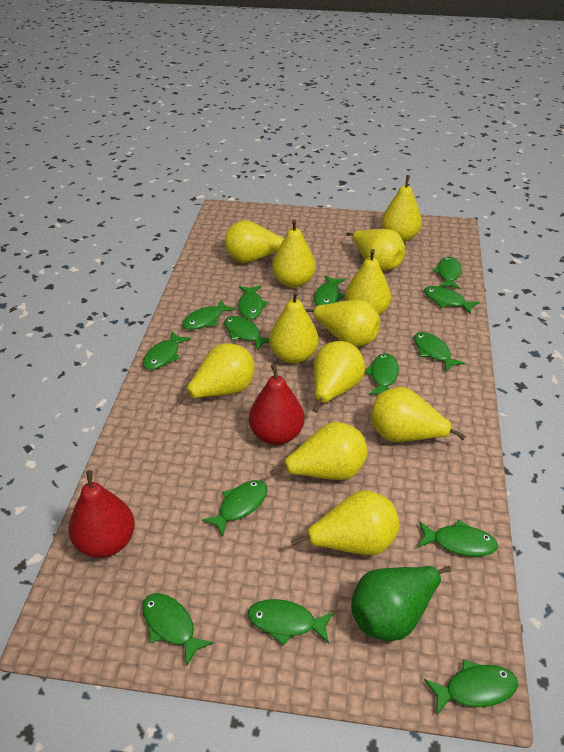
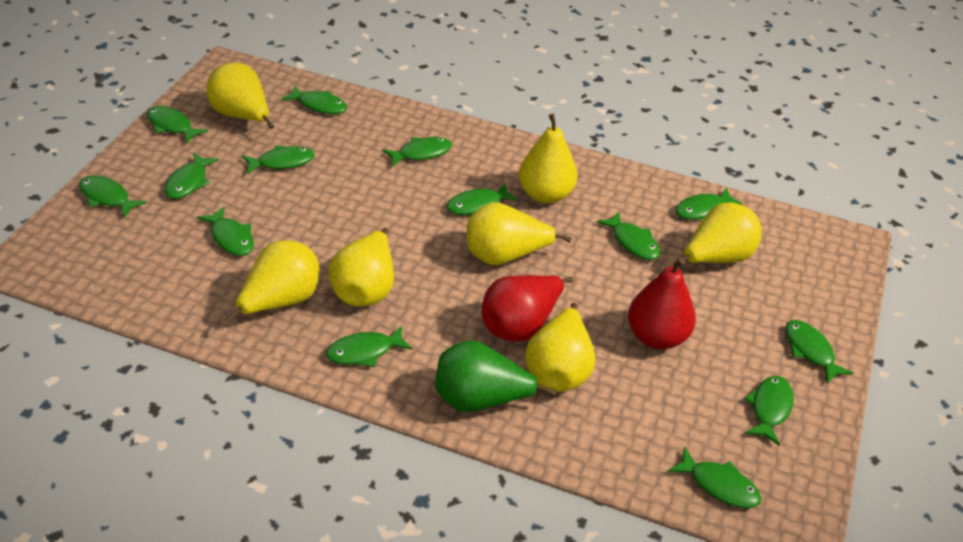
yellow pear: 12 -> 7

